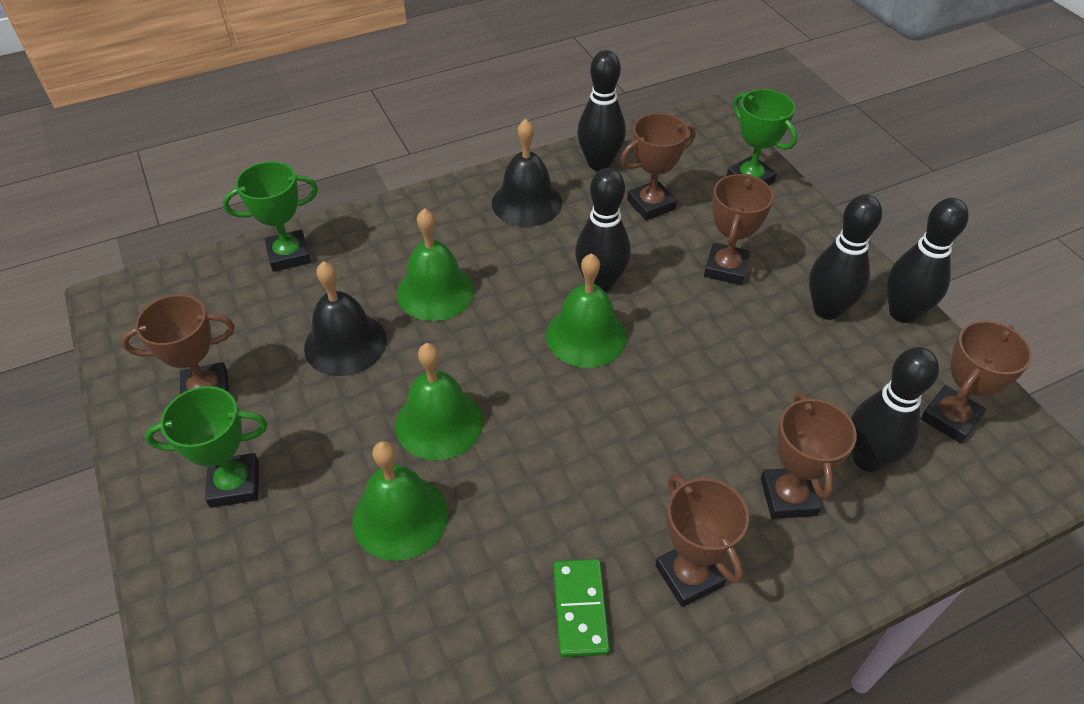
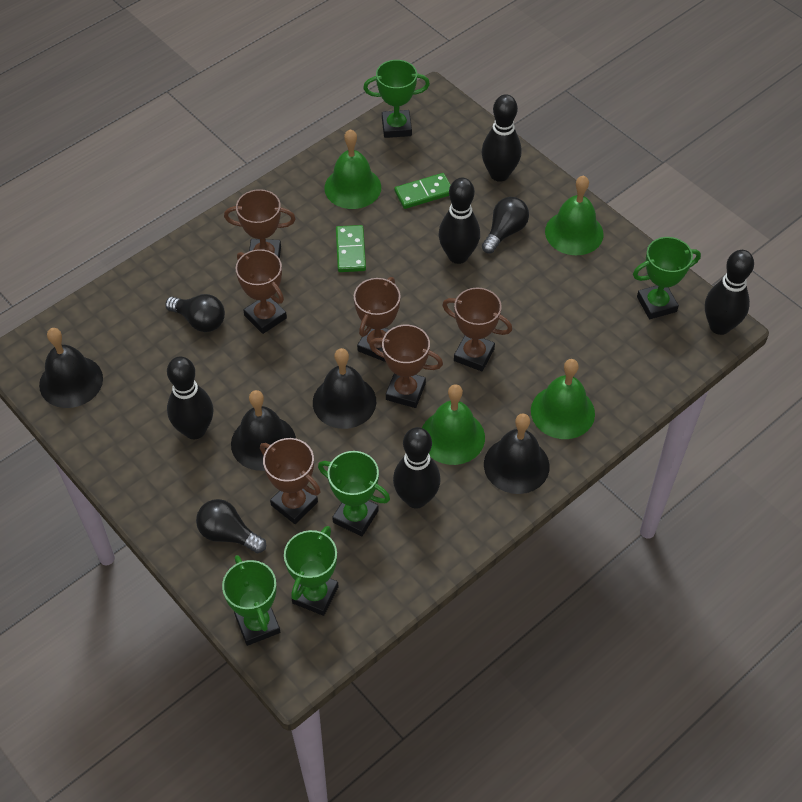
black bell: 2 -> 4
black light bulb: 0 -> 3
green domino: 1 -> 2
green trophy: 3 -> 5

